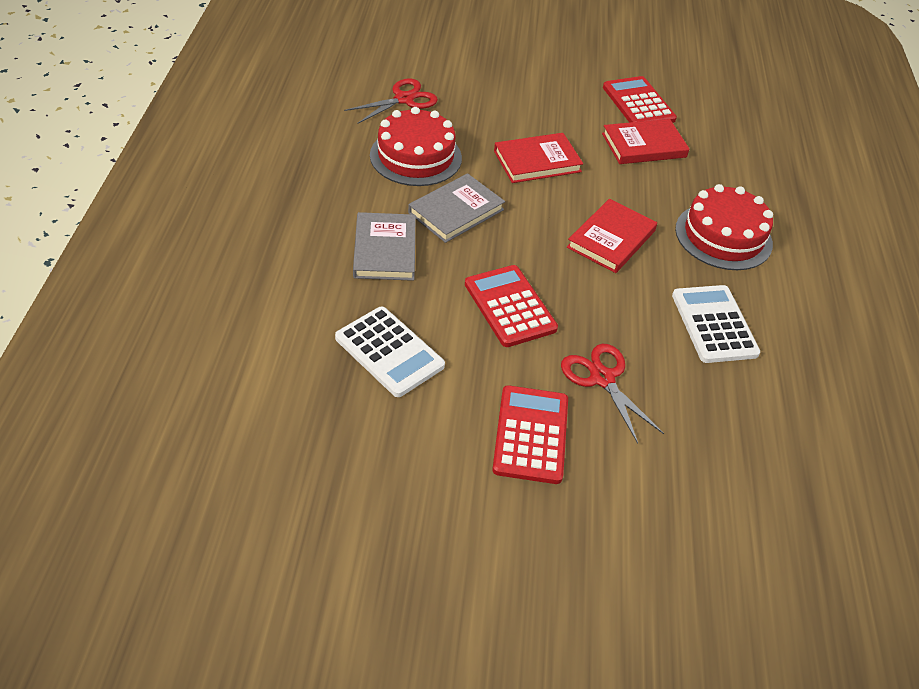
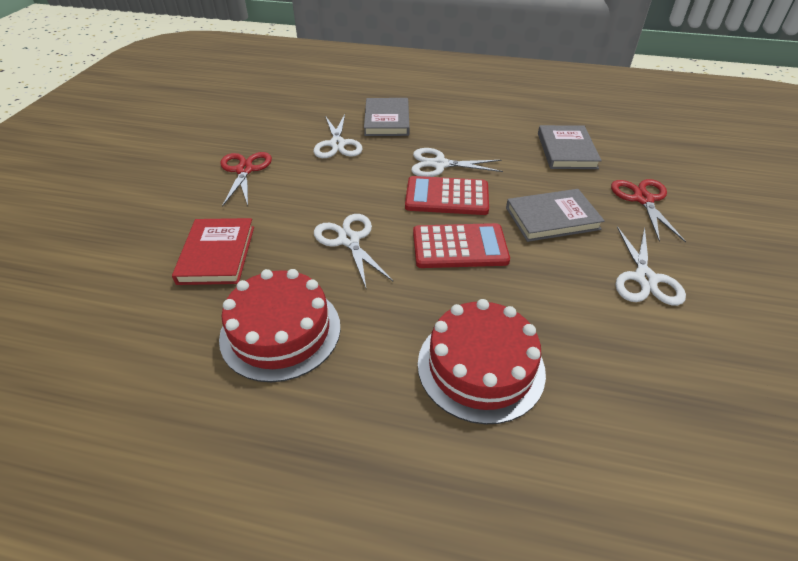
grey book: 2 -> 3
red book: 3 -> 1
red calculator: 3 -> 2
white calculator: 2 -> 0
white scissors: 0 -> 4

